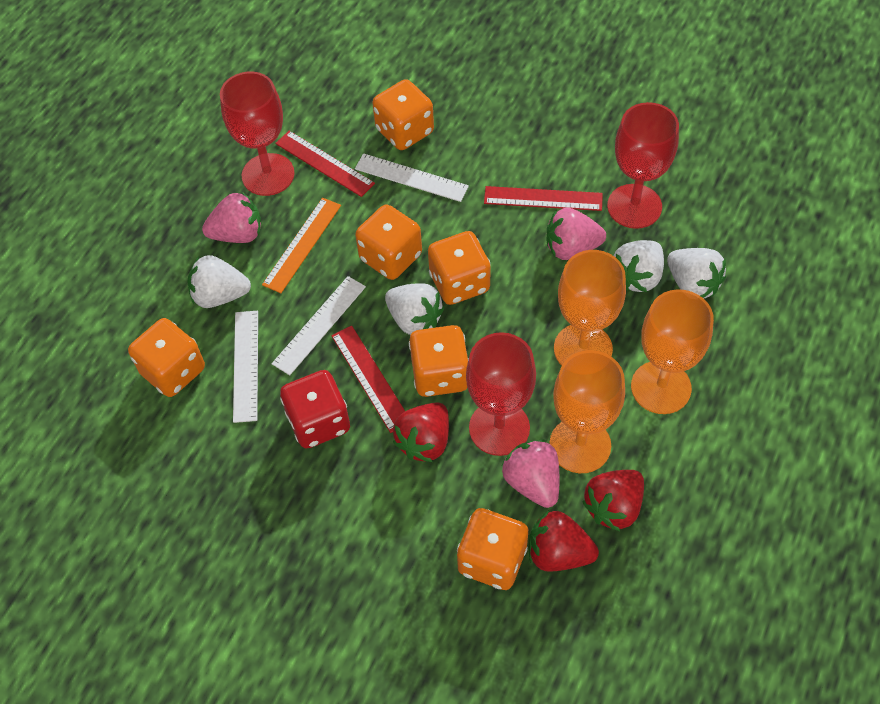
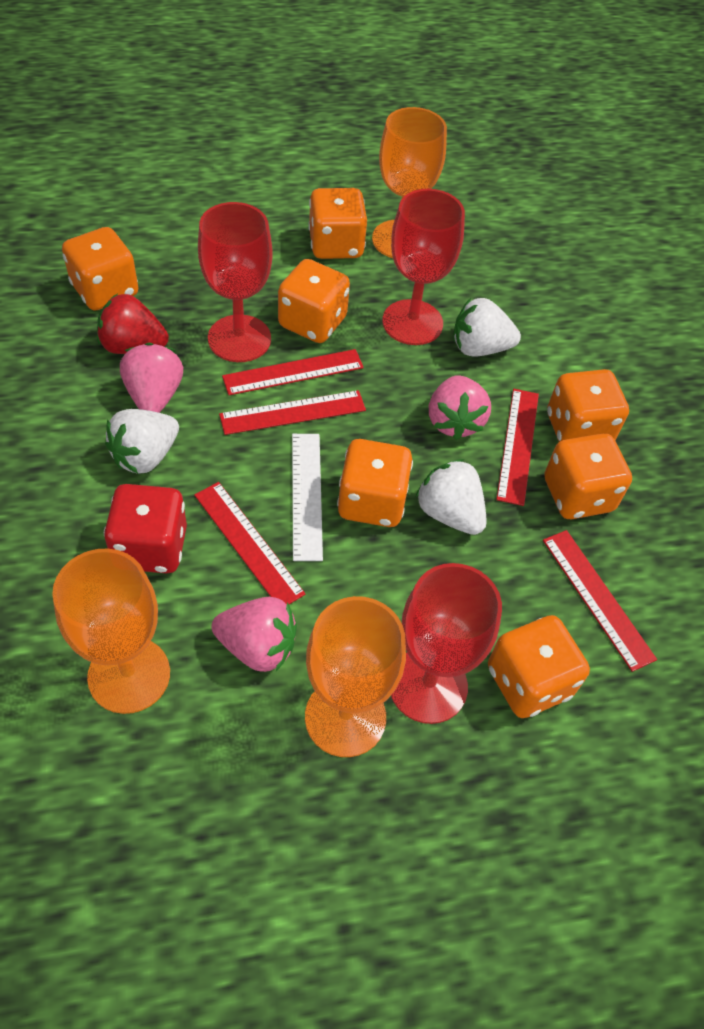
orange dice: 6 -> 7
orange ruler: 1 -> 0
red ruler: 3 -> 5
red strawberry: 3 -> 1
white ruler: 3 -> 1
white strawberry: 4 -> 3

